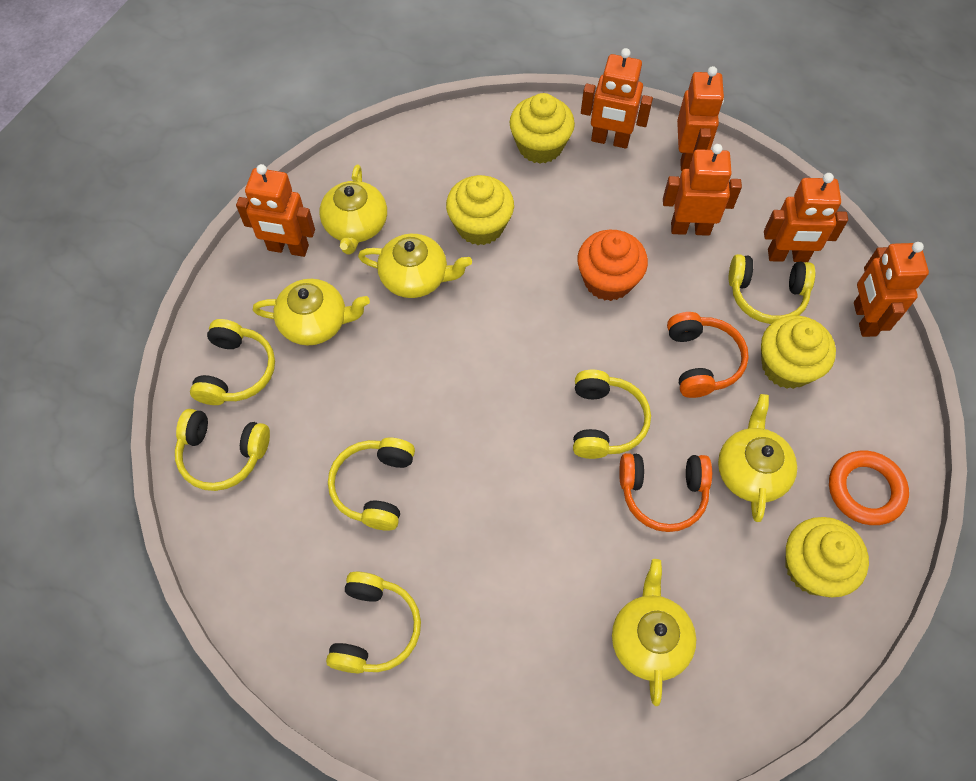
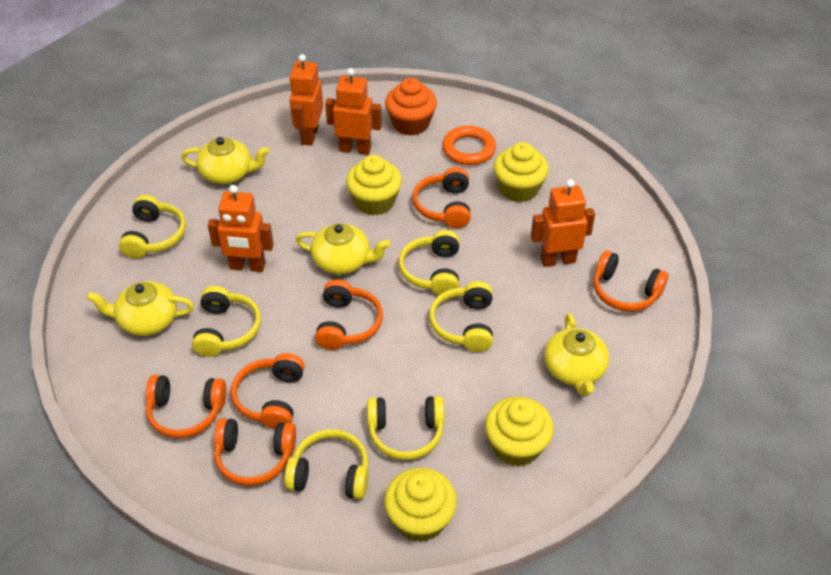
orange headphones: 2 -> 6
orange robot: 6 -> 4
yellow teapot: 5 -> 4

